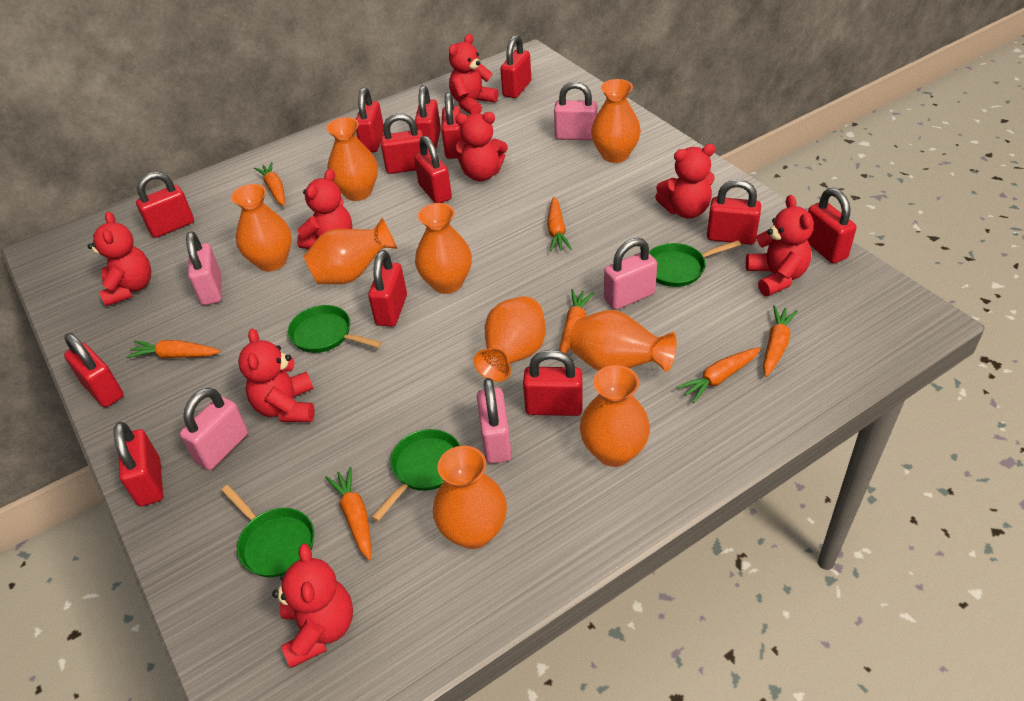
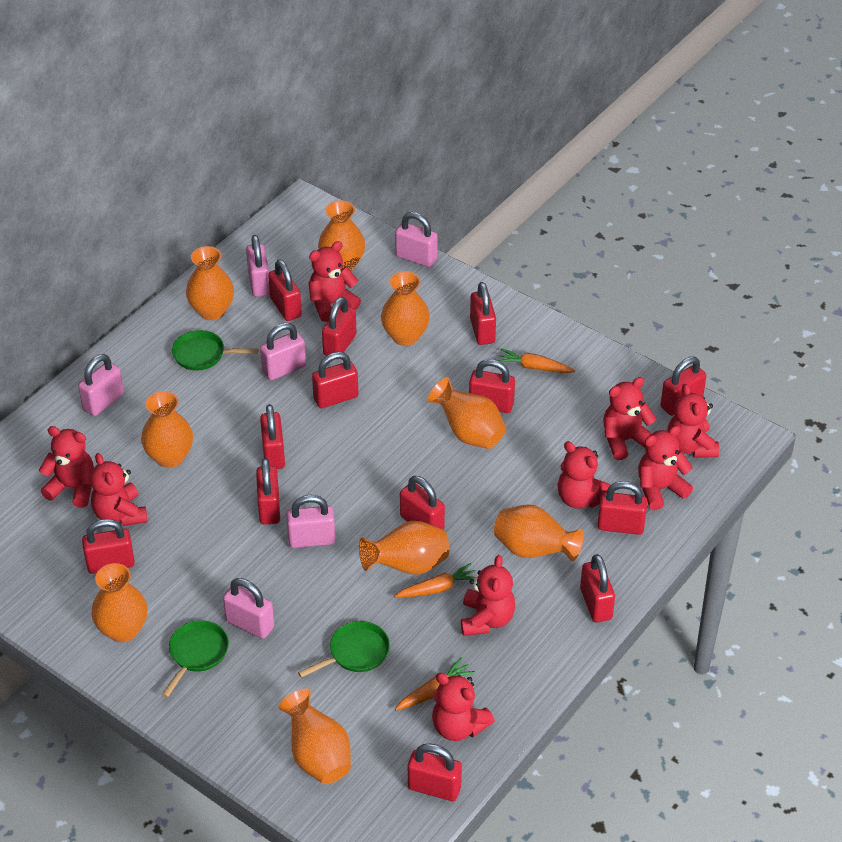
green pan: 4 -> 3
orange carrot: 7 -> 3
pink padlock: 5 -> 6
red teddy bear: 8 -> 9

